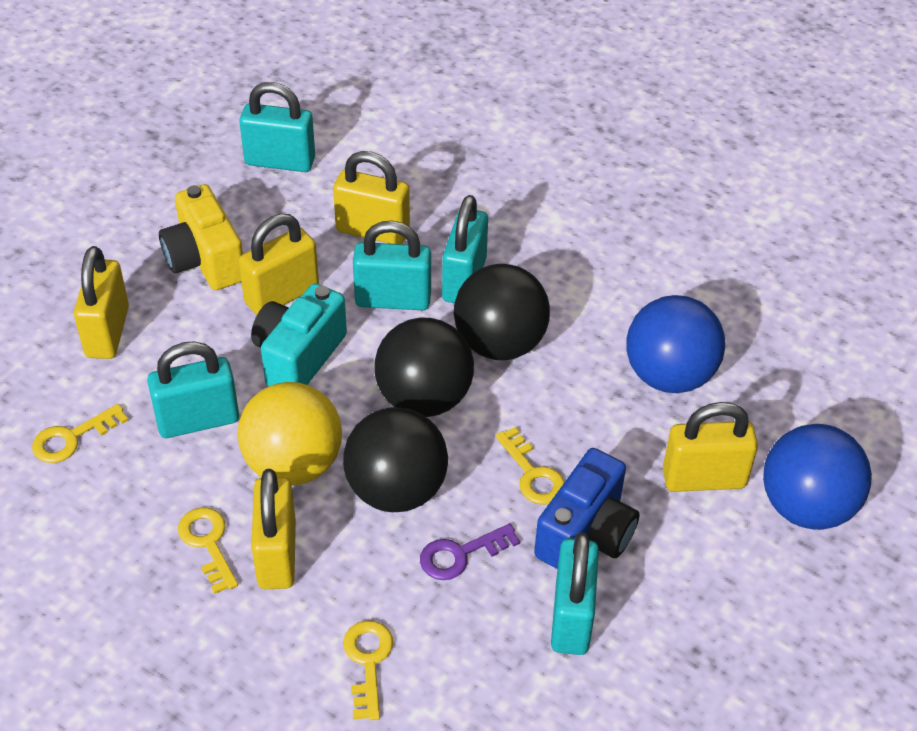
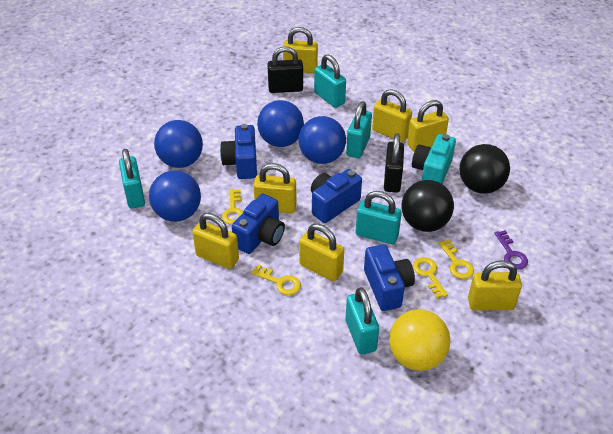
black ball: 3 -> 2
black padlock: 0 -> 2
blue ball: 2 -> 4
blue camera: 1 -> 4
yellow camera: 1 -> 0
yellow padlock: 5 -> 7

